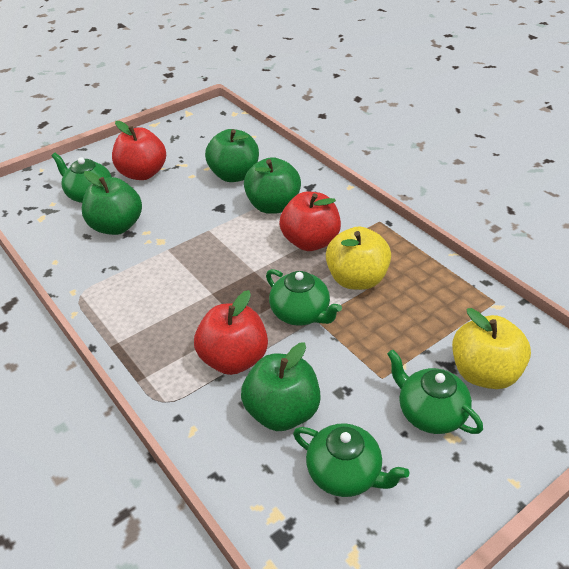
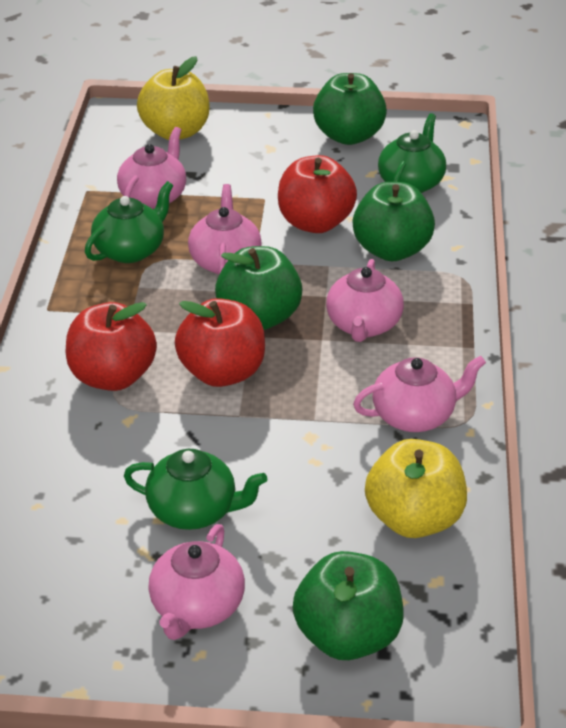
green teapot: 4 -> 3
pink teapot: 0 -> 5

